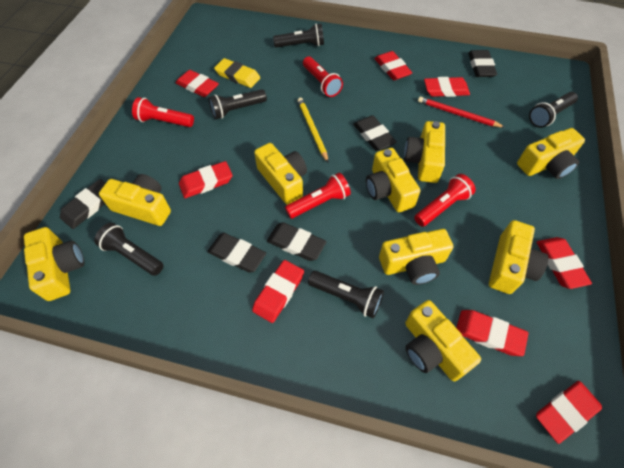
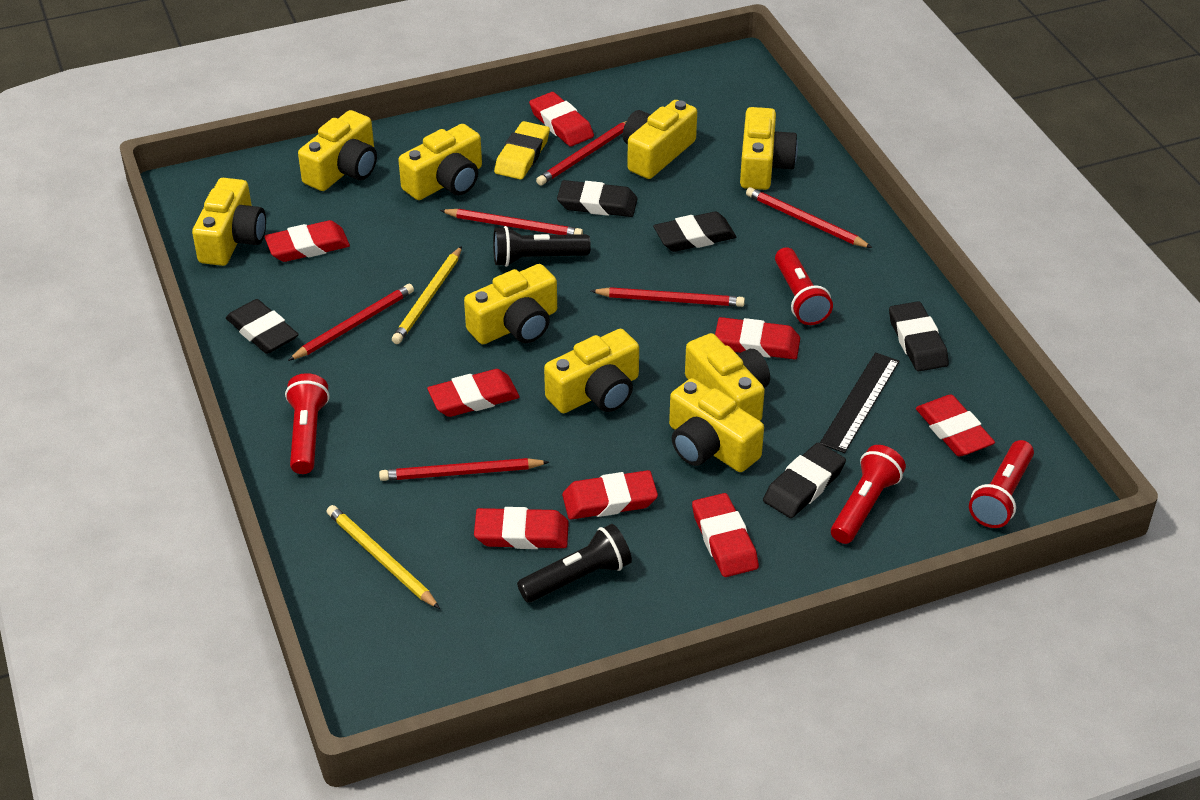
black flashlight: 5 -> 2
black ruler: 0 -> 1
red pencil: 1 -> 6
yellow pencil: 1 -> 2

